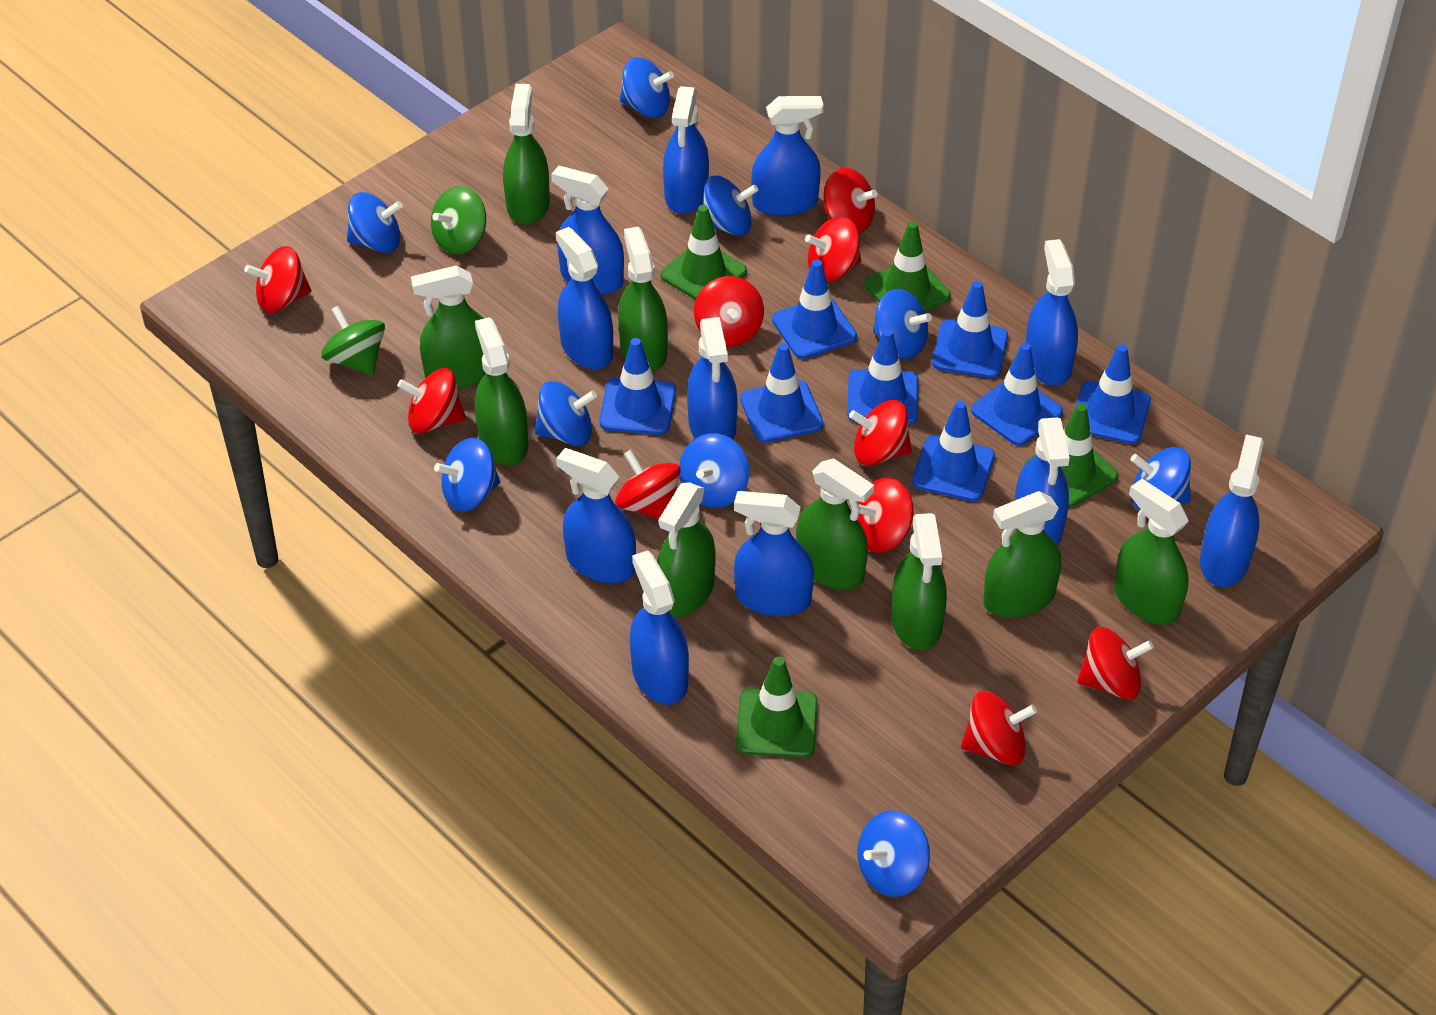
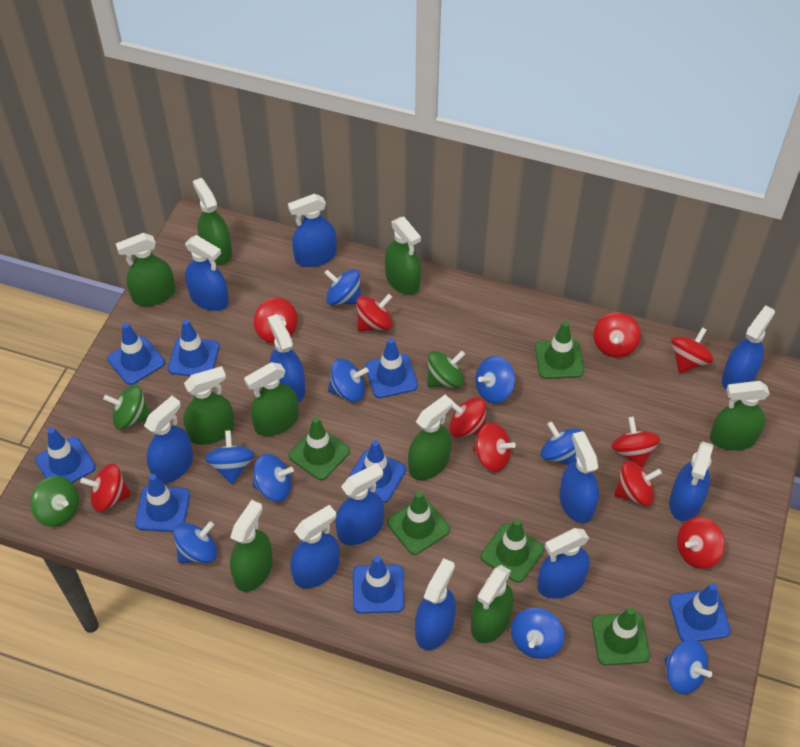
green spinning top: 2 -> 3
green traffic cone: 4 -> 5

